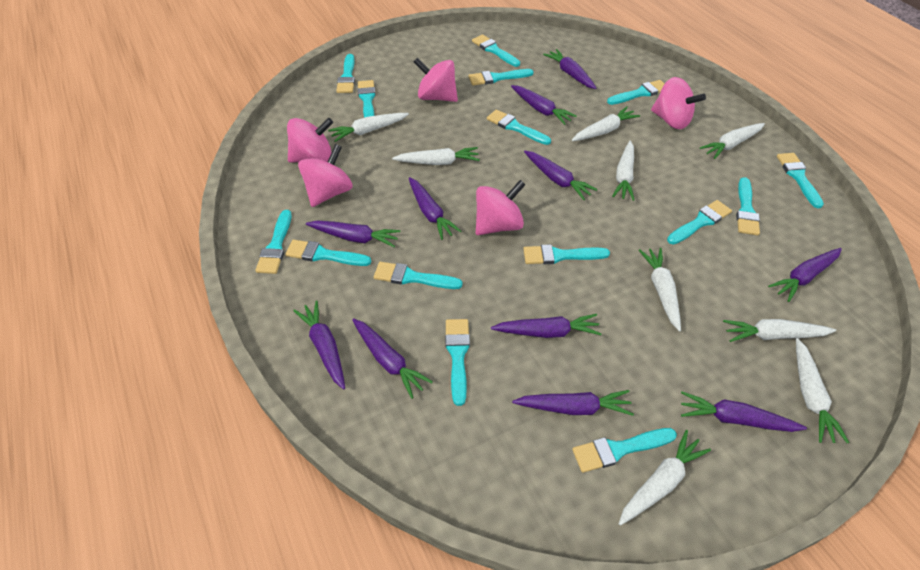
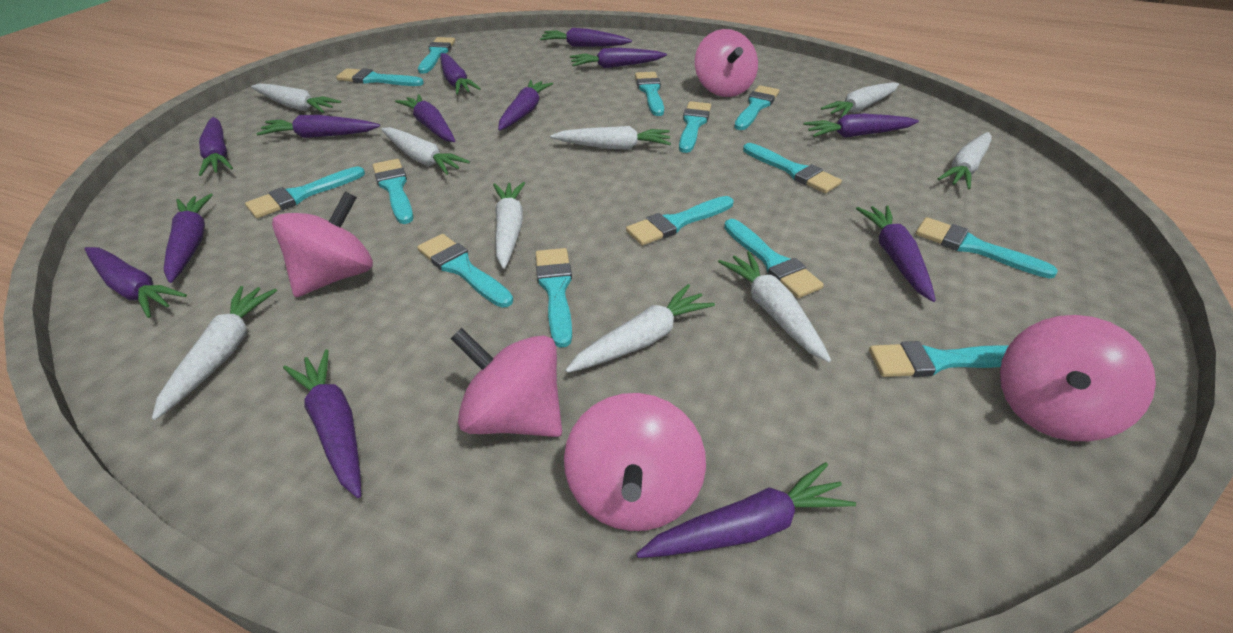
purple carrot: 11 -> 13
turquoise brush: 15 -> 14

